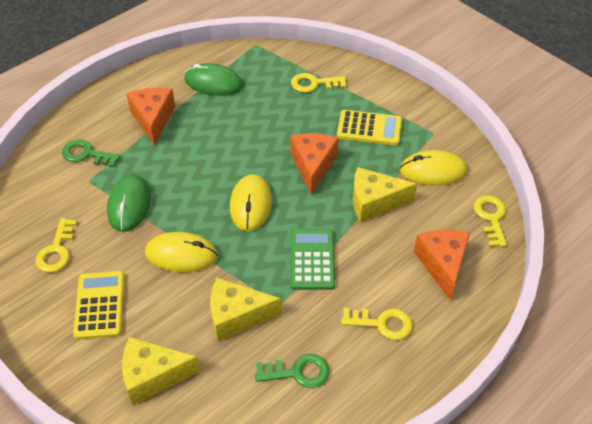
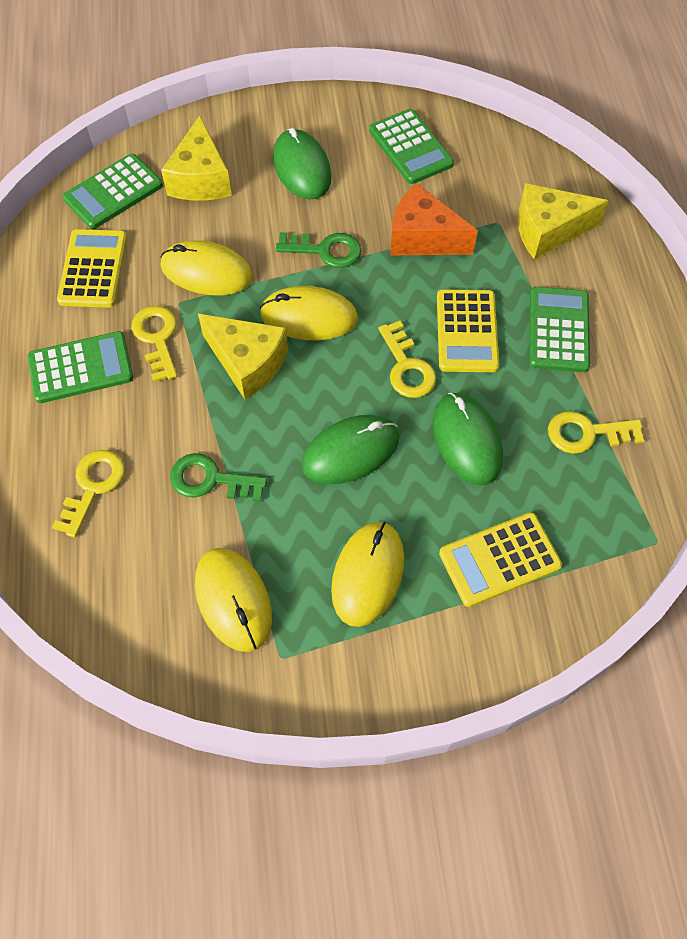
green calculator: 1 -> 4
green mouse: 2 -> 3
orange cheese: 3 -> 1
yellow calculator: 2 -> 3
yellow mouse: 3 -> 4

